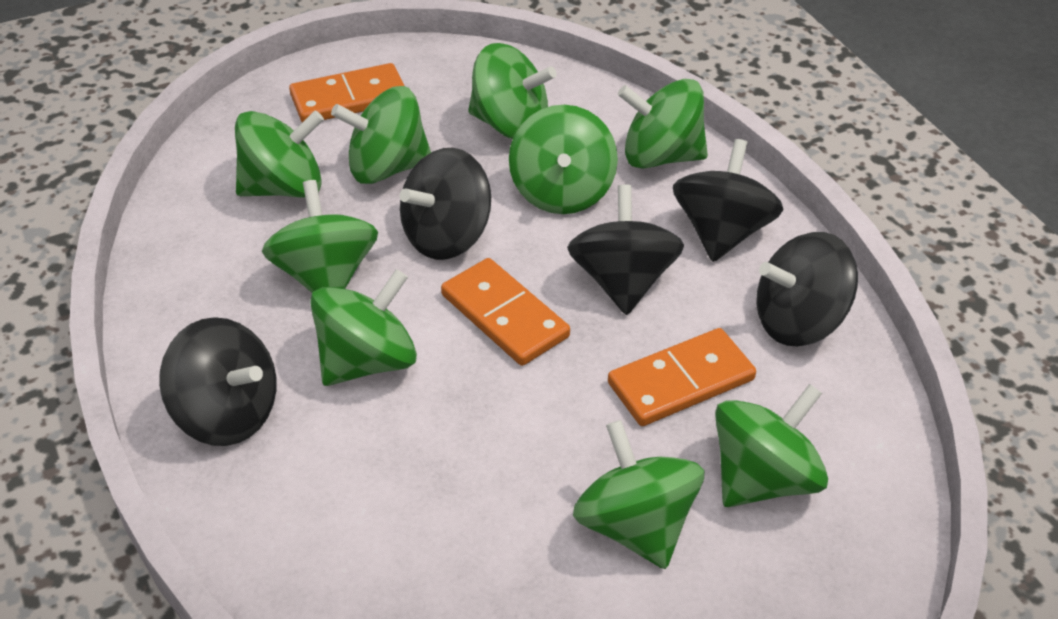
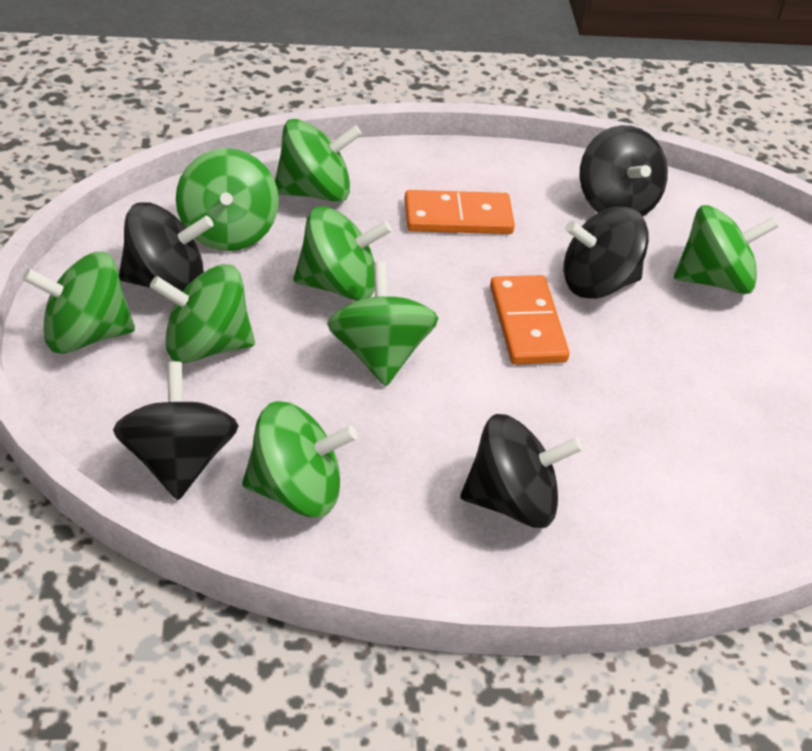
green spinning top: 9 -> 8
orange domino: 3 -> 2

